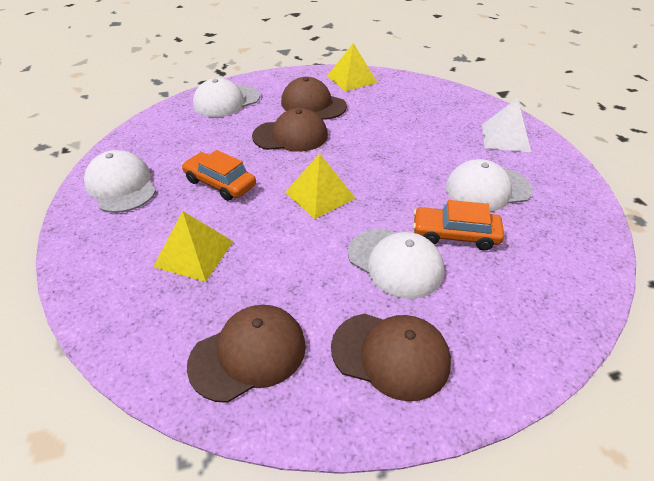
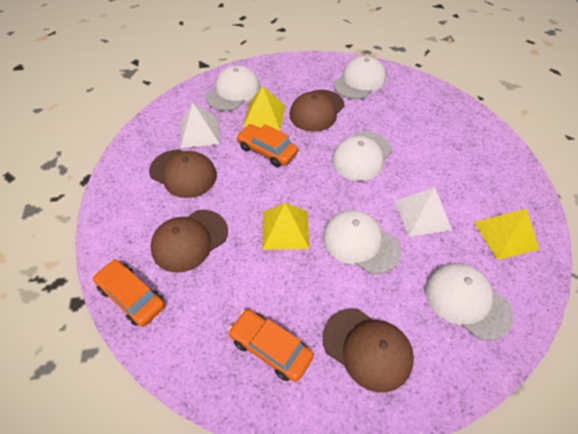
orange car: 2 -> 3
white cap: 4 -> 5
white pyramid: 1 -> 2

